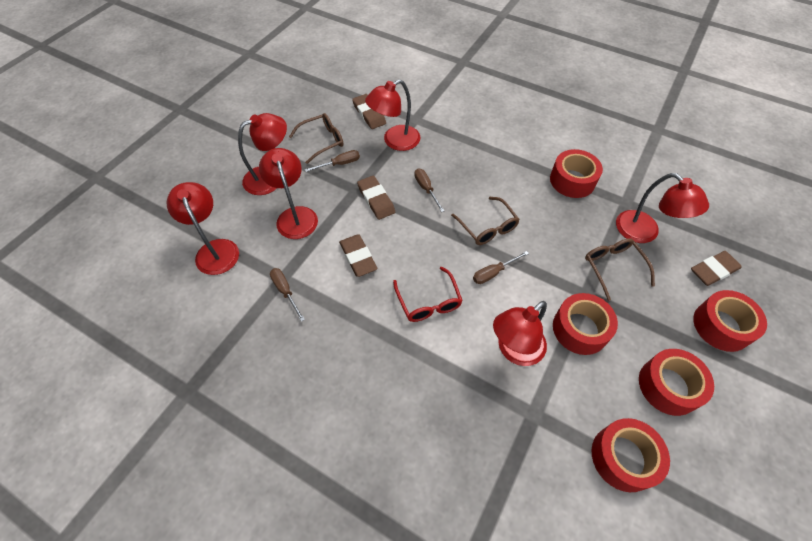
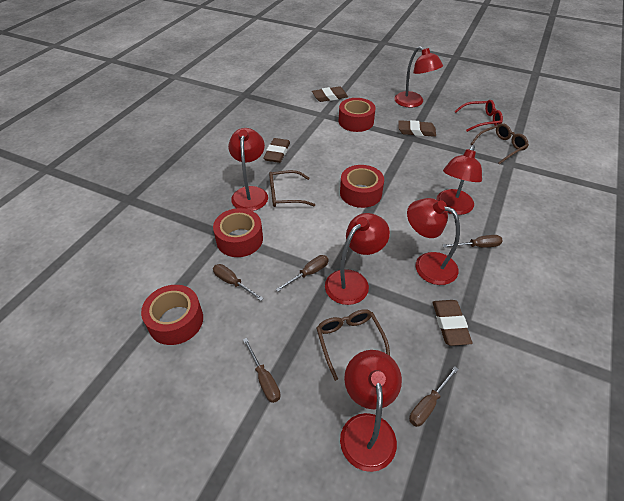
brown screwdriver: 4 -> 5
red tape: 5 -> 4

